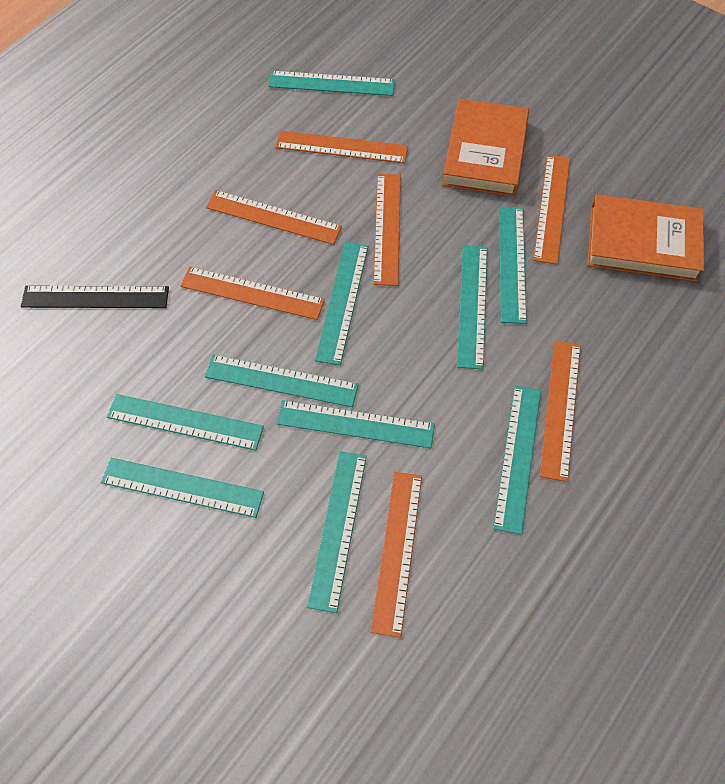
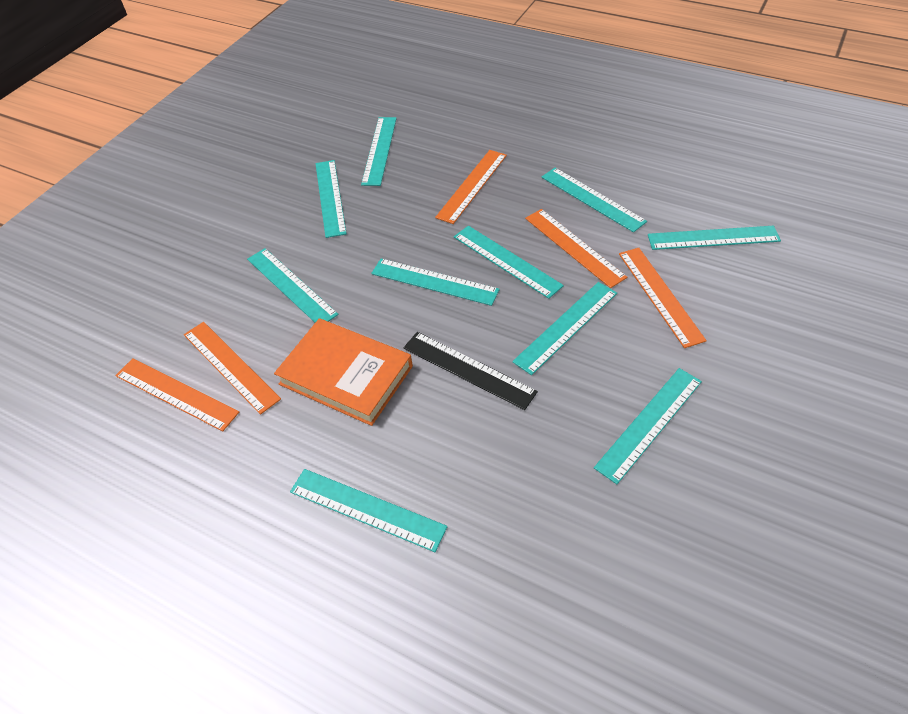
orange book: 2 -> 1
orange ruler: 7 -> 5

